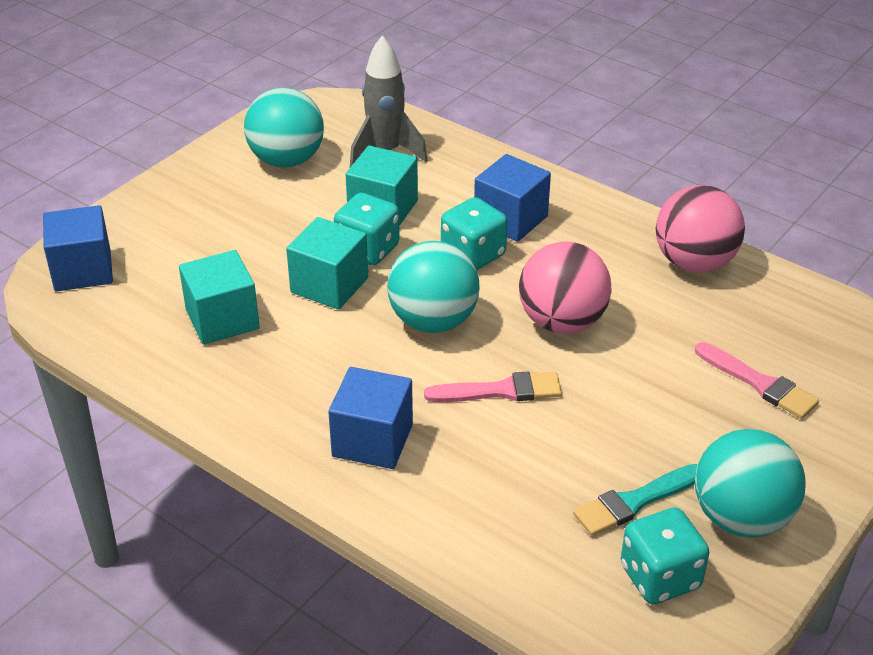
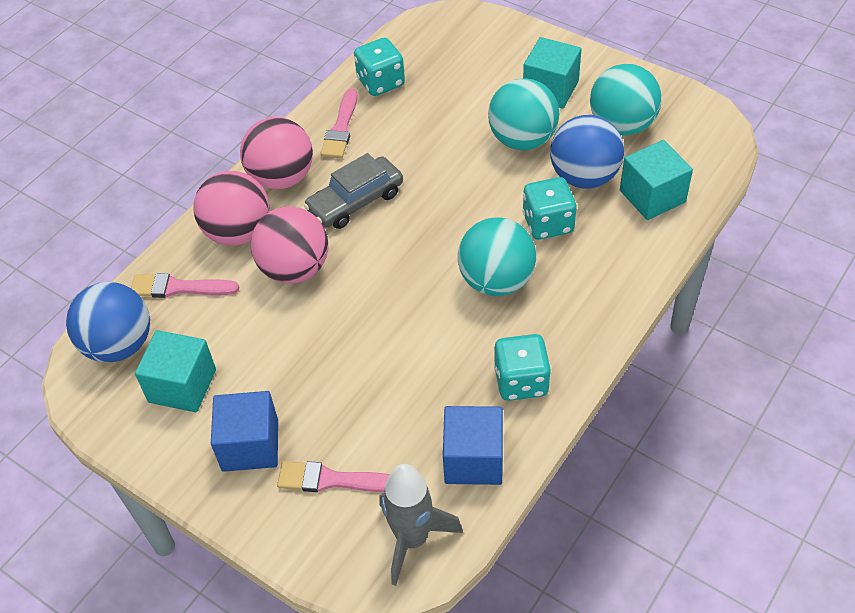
blue ball: 0 -> 2
blue cube: 3 -> 2
grey car: 0 -> 1
pink ball: 2 -> 3
pink brush: 2 -> 3
turquoise brush: 1 -> 0

